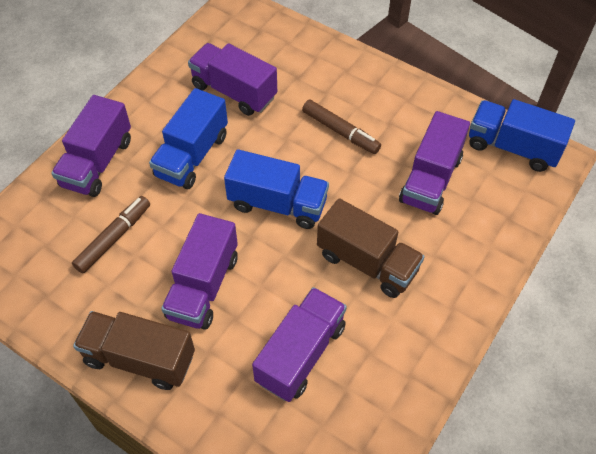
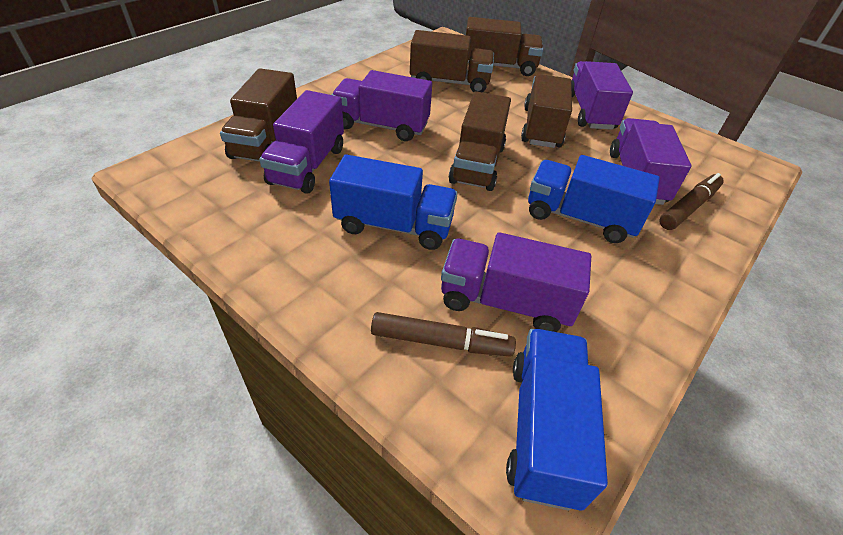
brown truck: 2 -> 5

